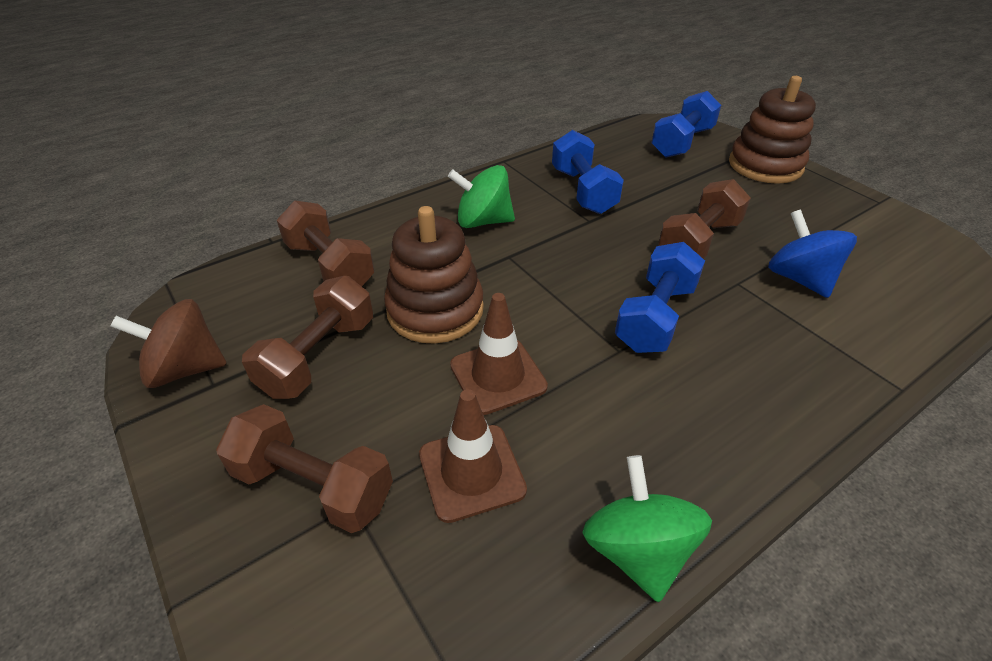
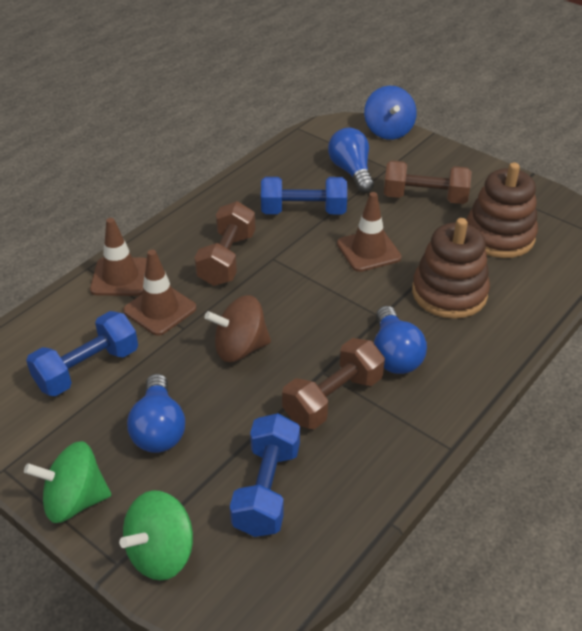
blue light bulb: 0 -> 3
brown dumbbell: 4 -> 3
brown traffic cone: 2 -> 3

